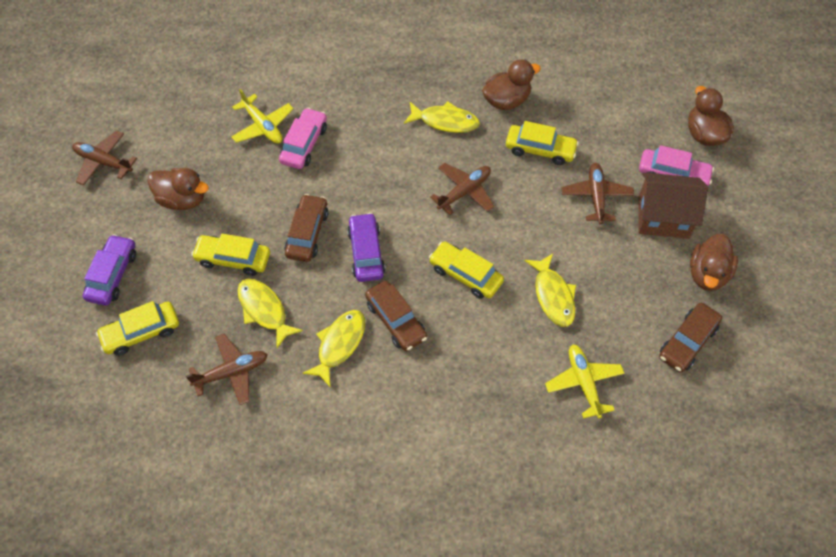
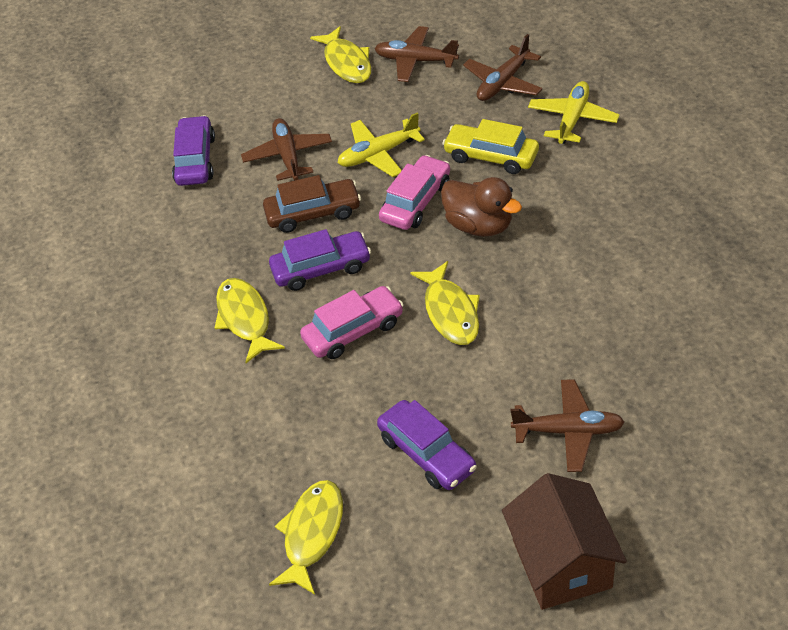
brown car: 3 -> 1
brown duck: 4 -> 1
purple car: 2 -> 3
yellow car: 4 -> 1

